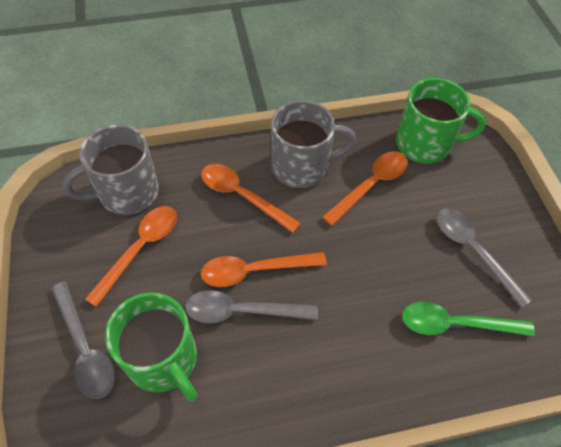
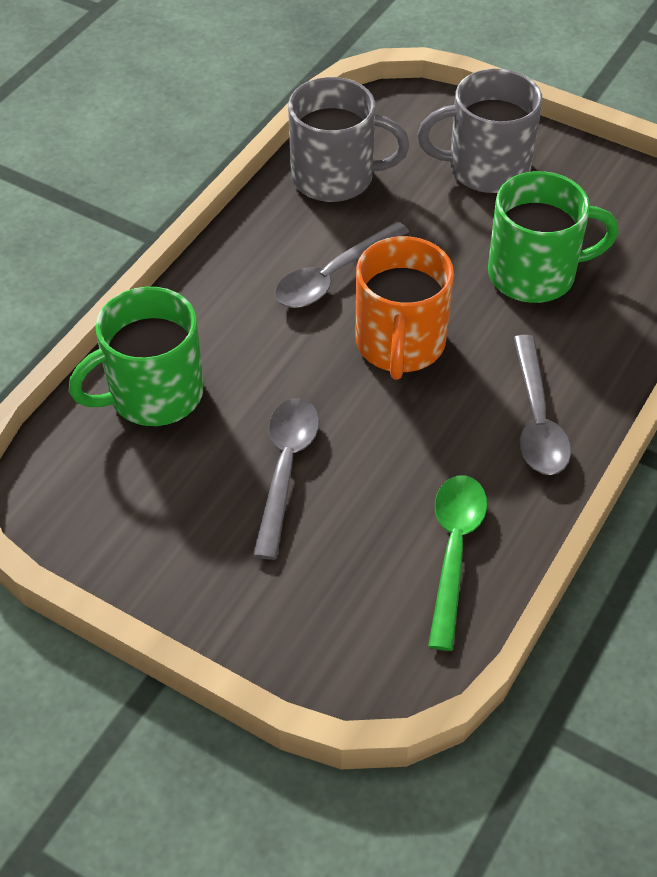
orange mug: 0 -> 1
orange spoon: 4 -> 0

